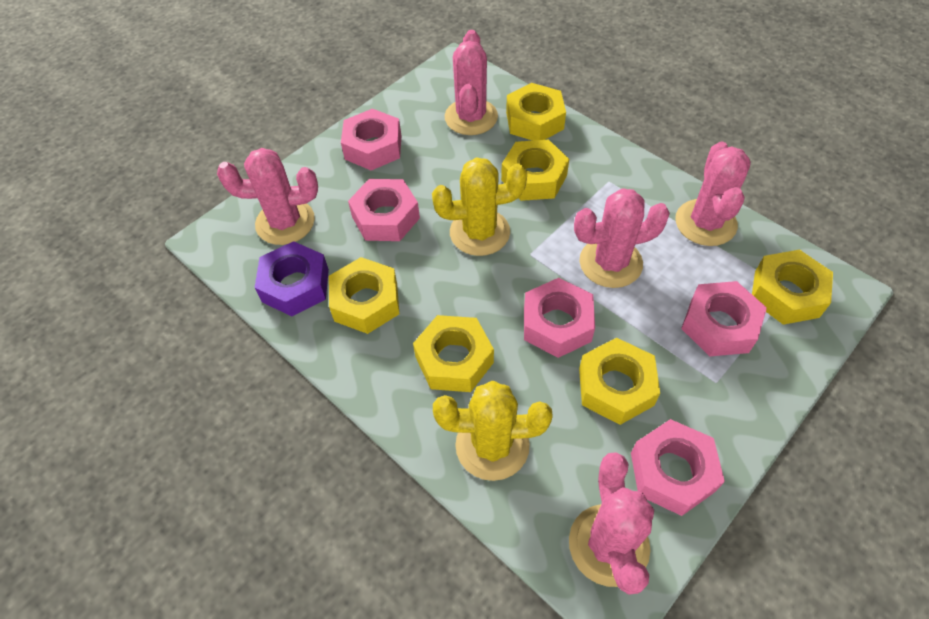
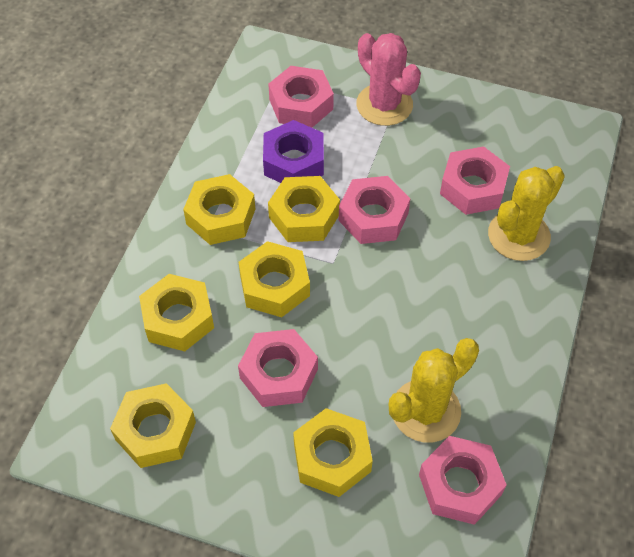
pink cactus: 5 -> 1

